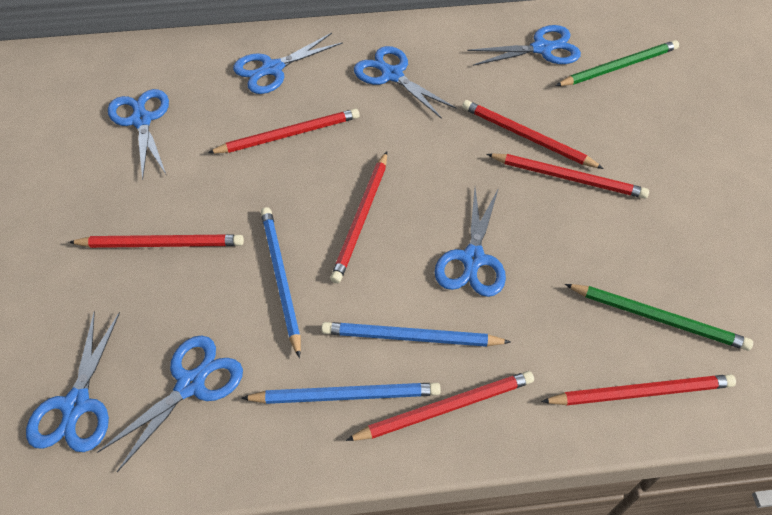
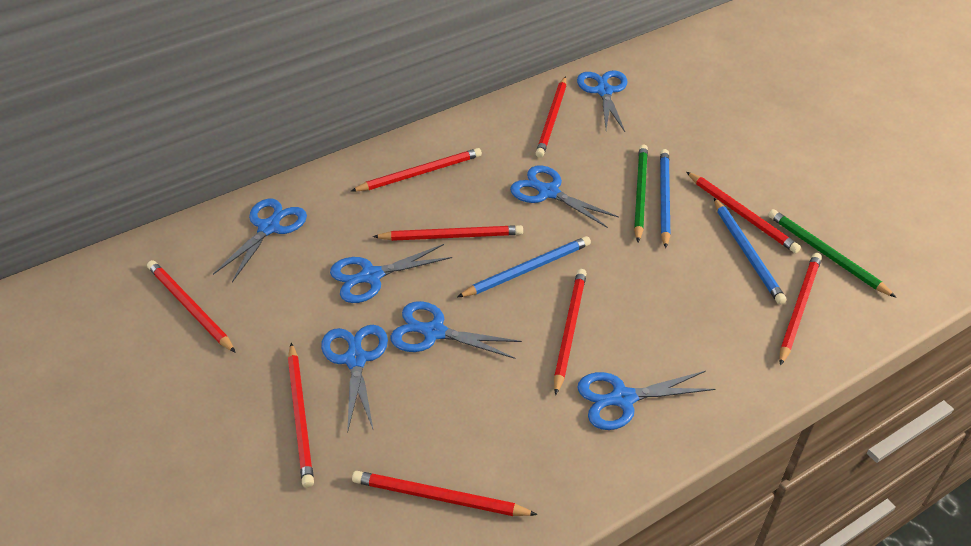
red pencil: 7 -> 9

